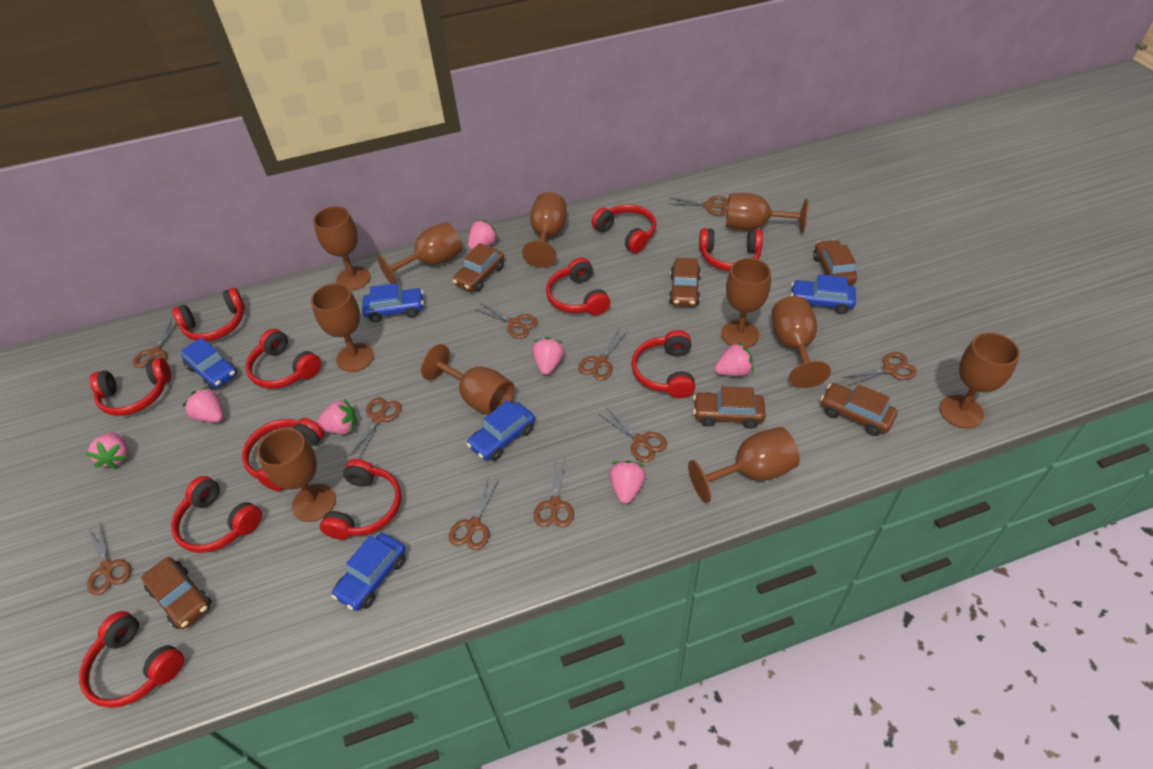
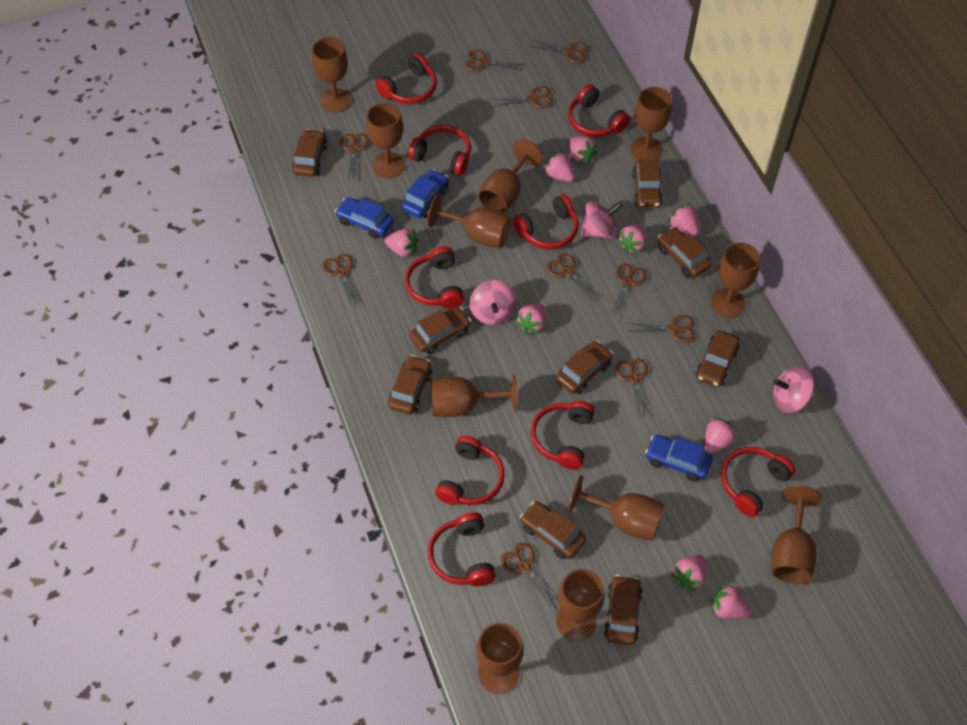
blue car: 5 -> 3
brown car: 6 -> 9
pink spinning top: 0 -> 3
pink strawberry: 7 -> 9
red headphones: 11 -> 9

